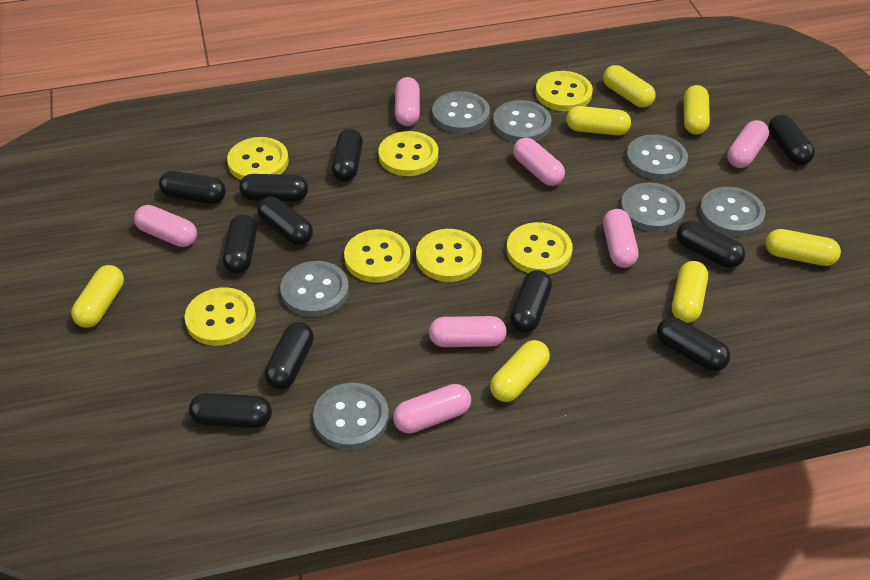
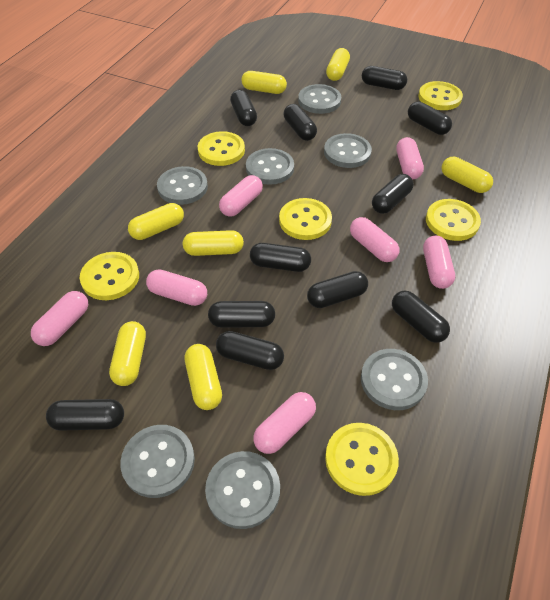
yellow button: 7 -> 6

